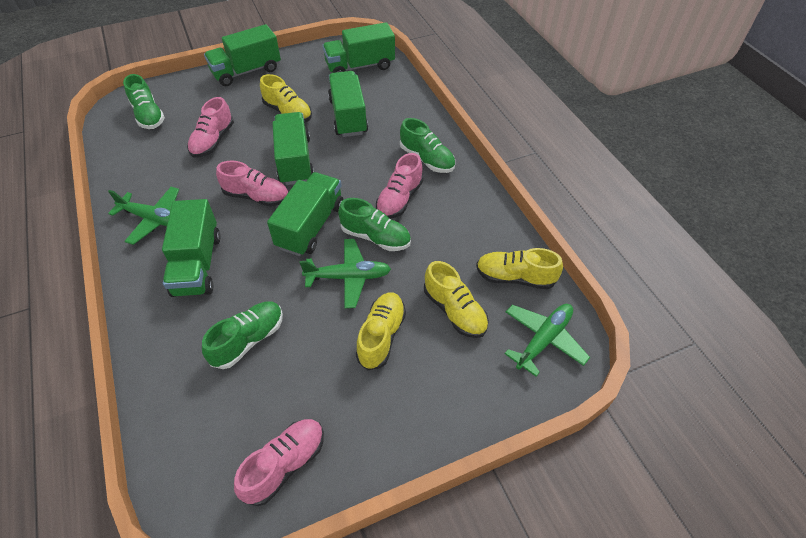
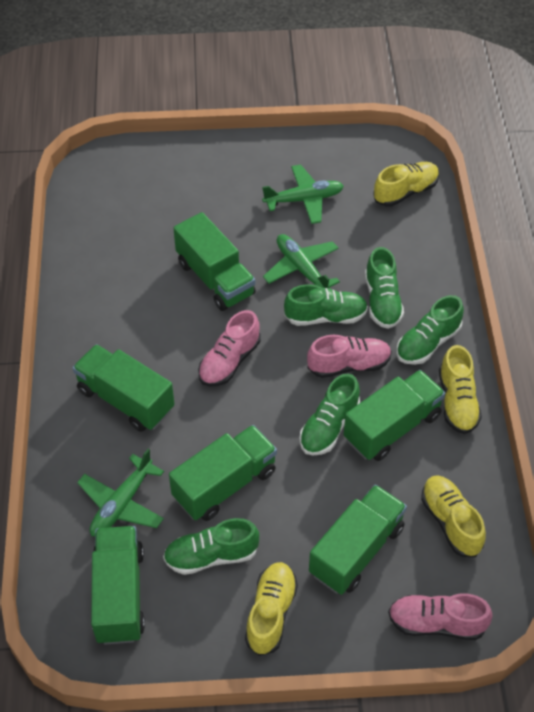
green shoe: 4 -> 5
pink shoe: 4 -> 3

